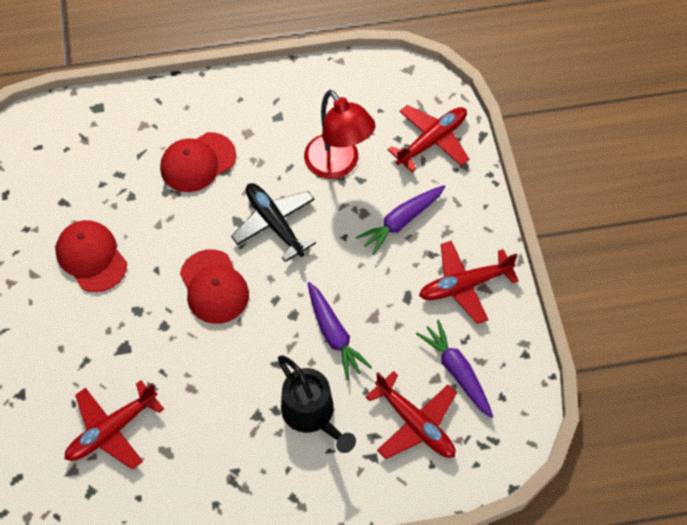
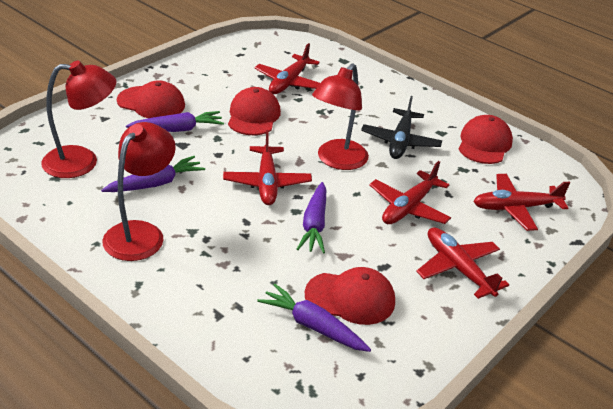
black watering can: 1 -> 0
purple carrot: 3 -> 4
red cap: 3 -> 4
red lamp: 1 -> 3
red plane: 4 -> 5

